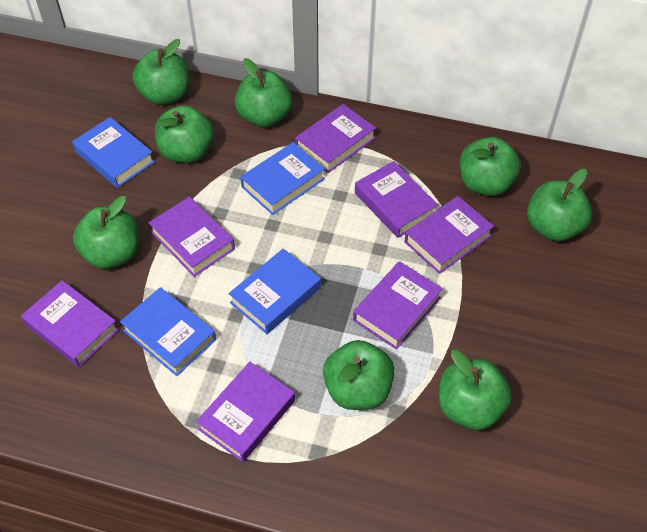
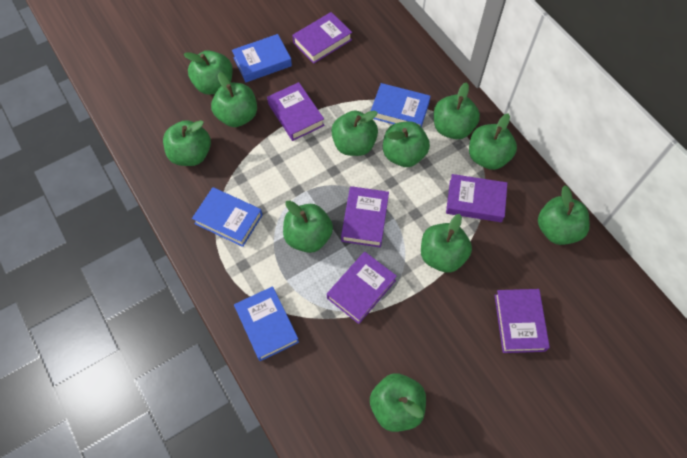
green apple: 8 -> 11
purple book: 7 -> 6

